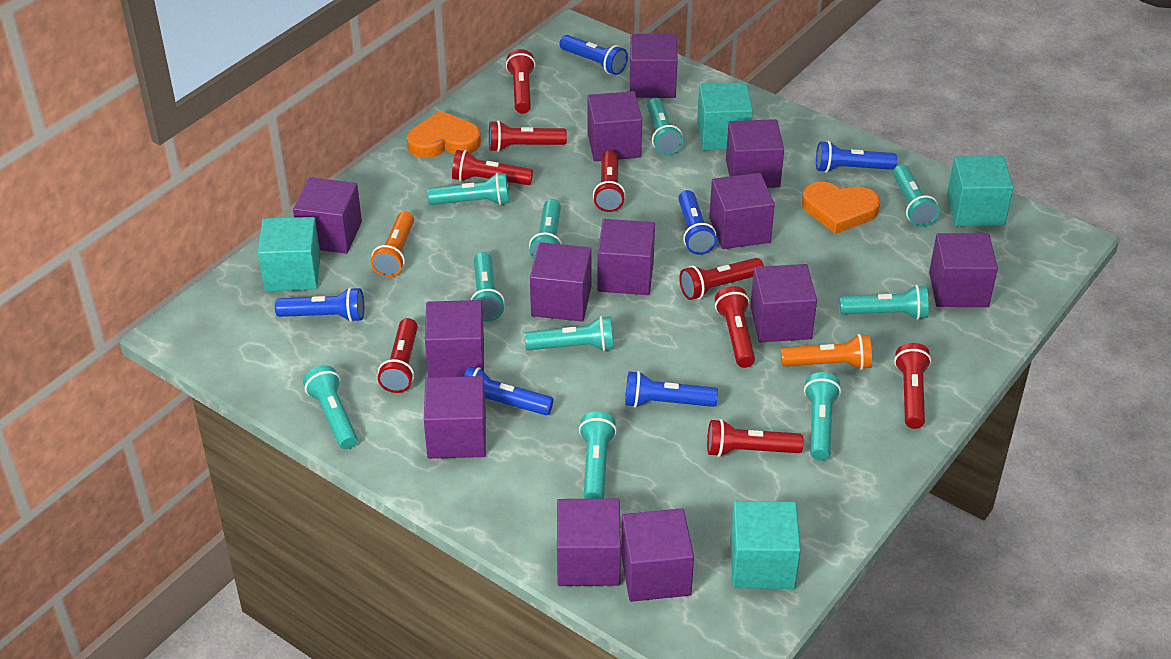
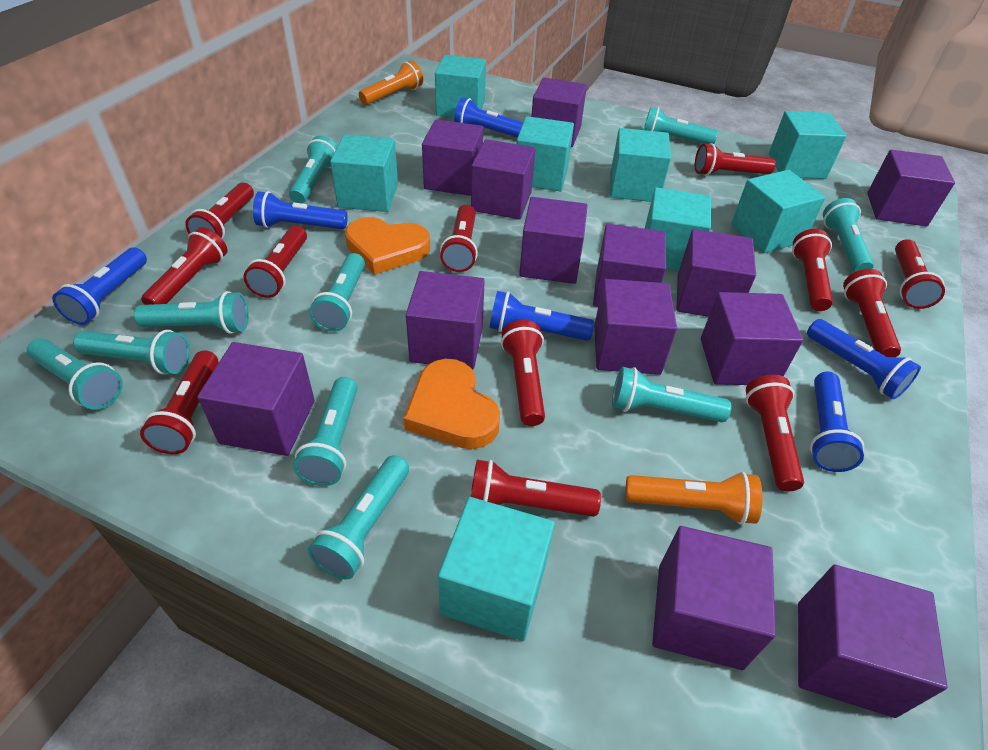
red flashlight: 9 -> 12
turquoise cube: 4 -> 8

